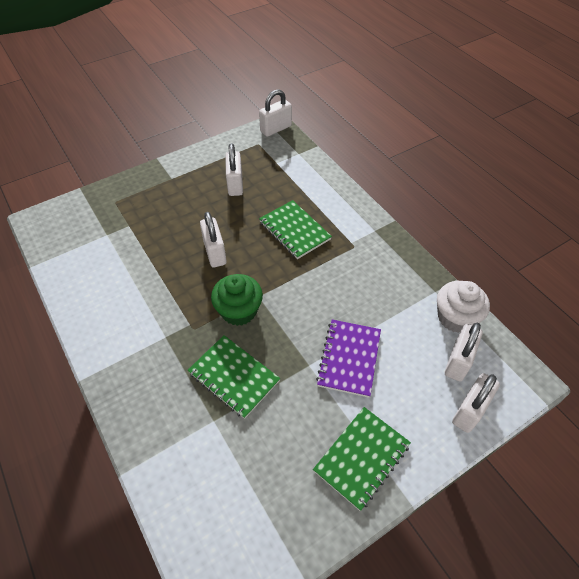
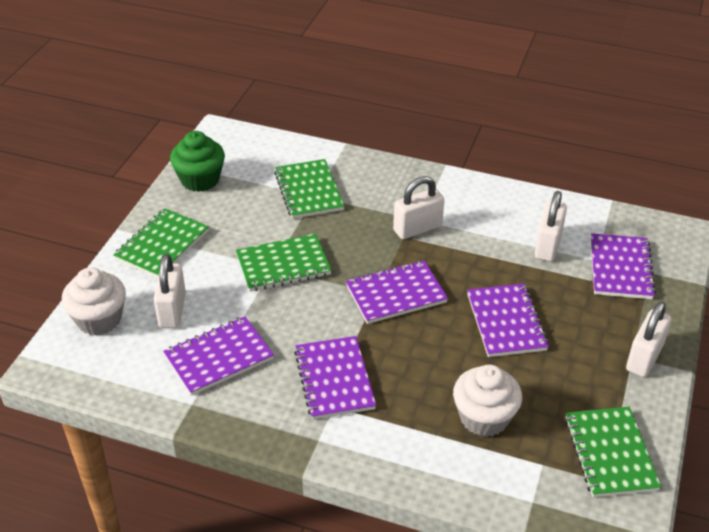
green notebook: 3 -> 4
purple notebook: 1 -> 5
white cupcake: 1 -> 2
white padlock: 5 -> 4

